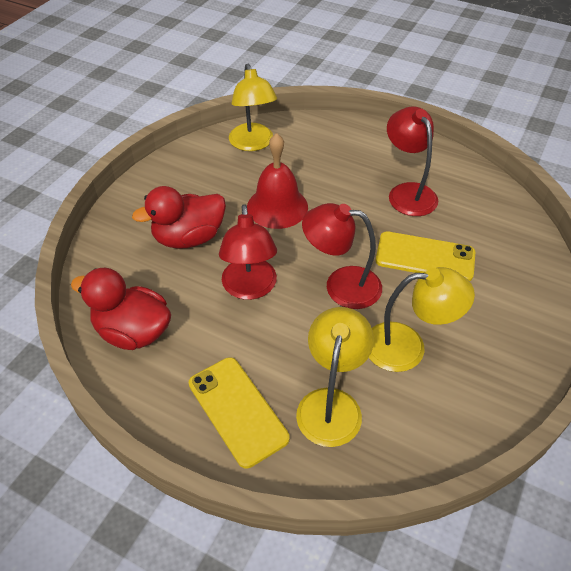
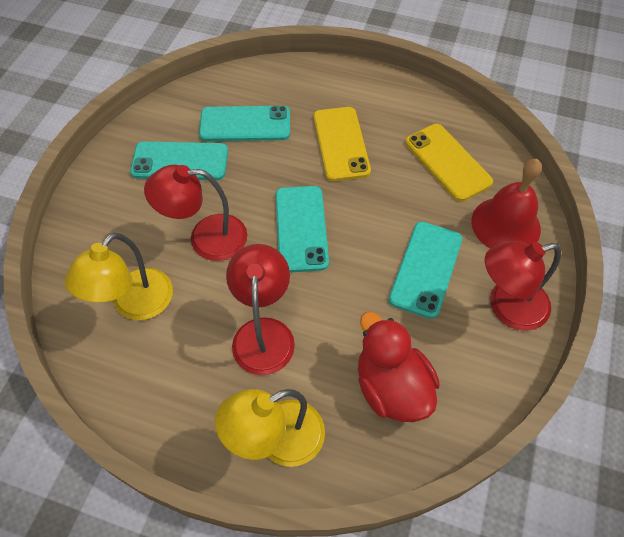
red duck: 2 -> 1
turquoise phone: 0 -> 4
yellow lamp: 3 -> 2

